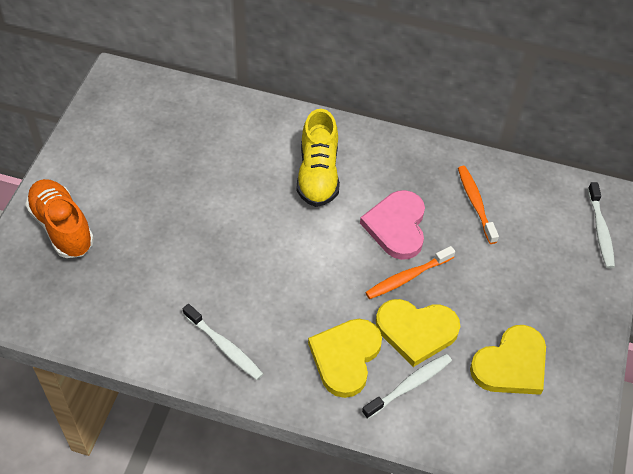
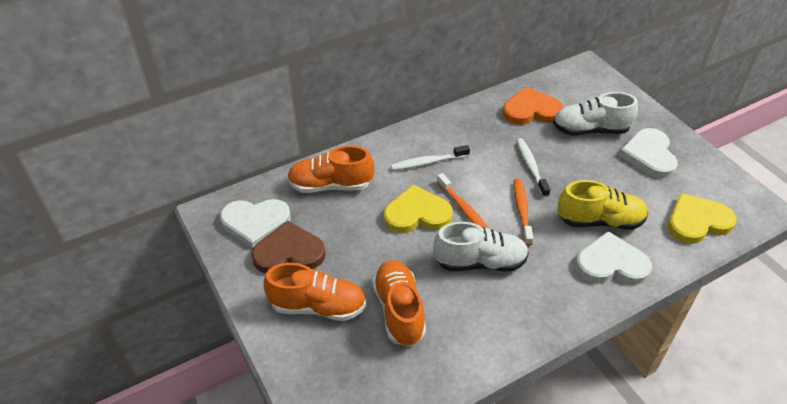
brown heart: 0 -> 1
orange heart: 0 -> 1
orange shoe: 1 -> 3
pink heart: 1 -> 0
white heart: 0 -> 3
white shoe: 0 -> 2
white toothbrush: 3 -> 2
yellow heart: 3 -> 2

